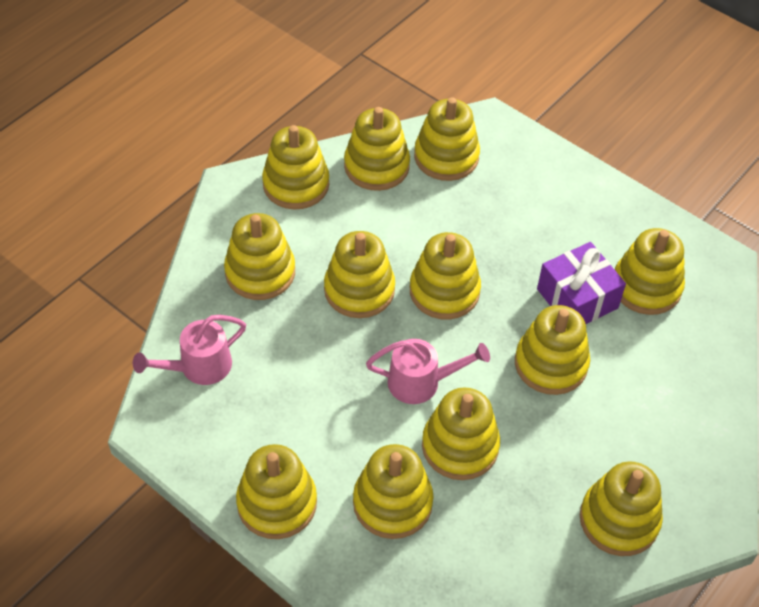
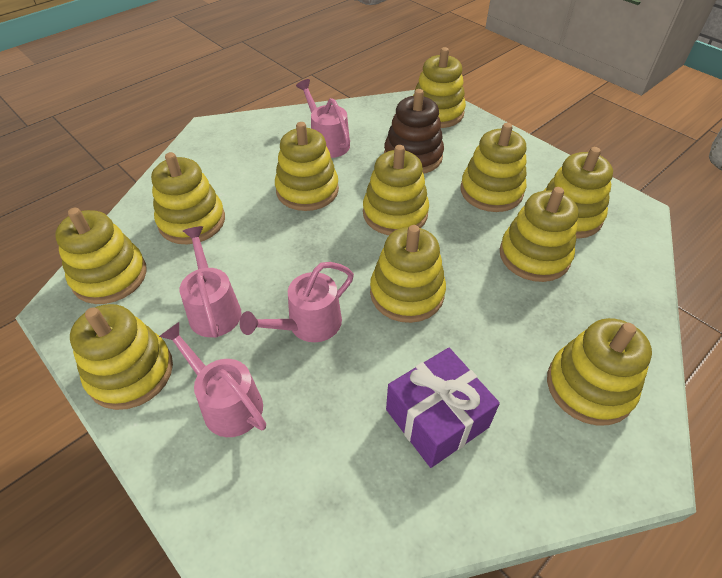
brown stacking toy: 0 -> 1
pink watering can: 2 -> 4
yellow stacking toy: 12 -> 11

